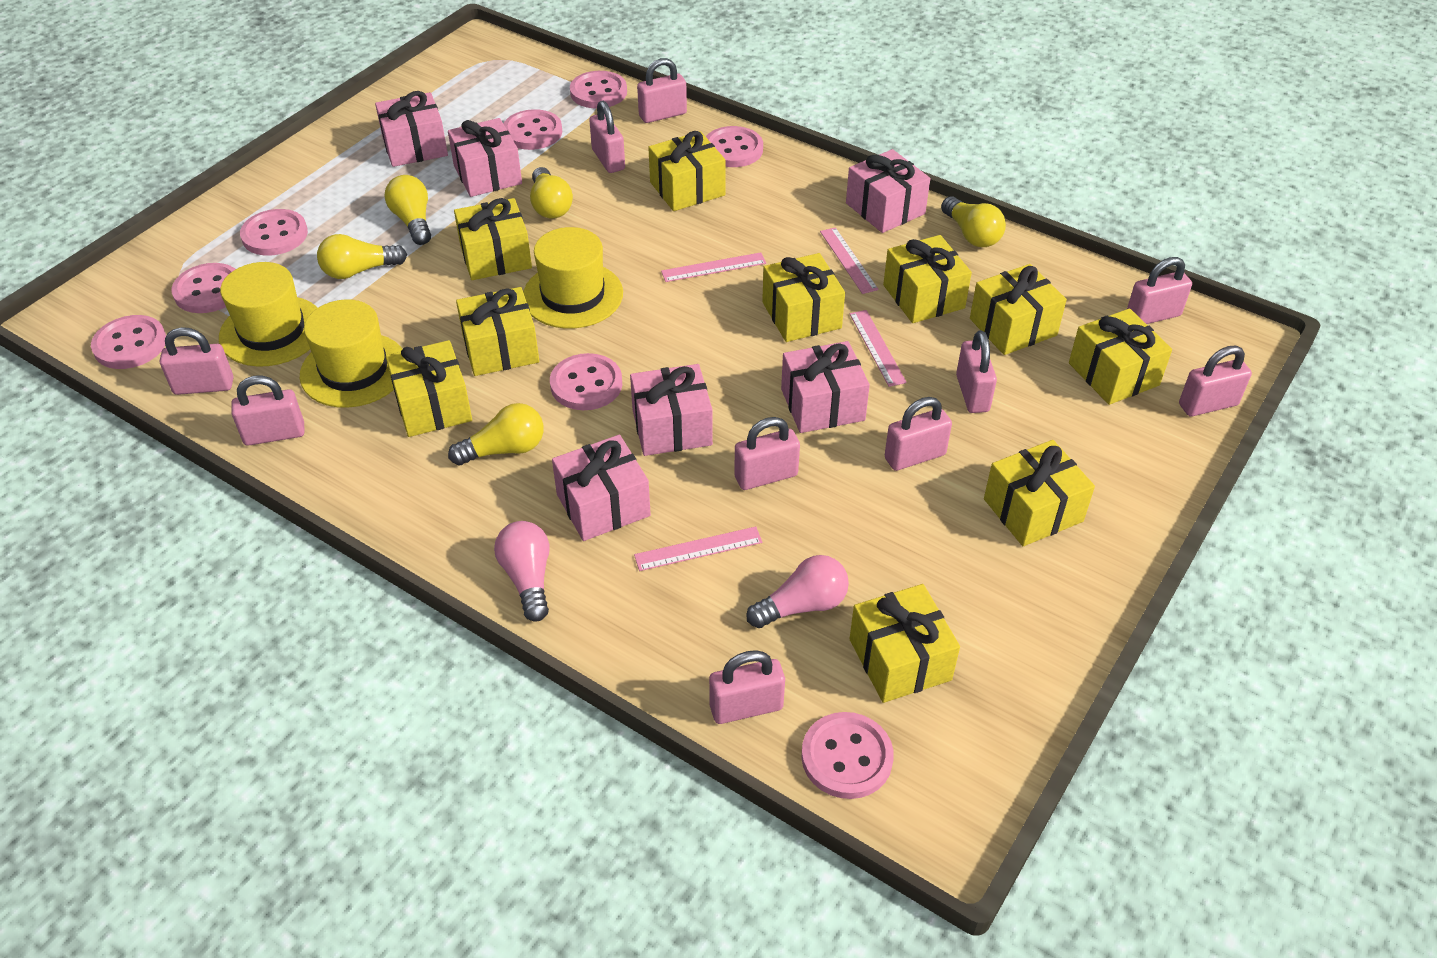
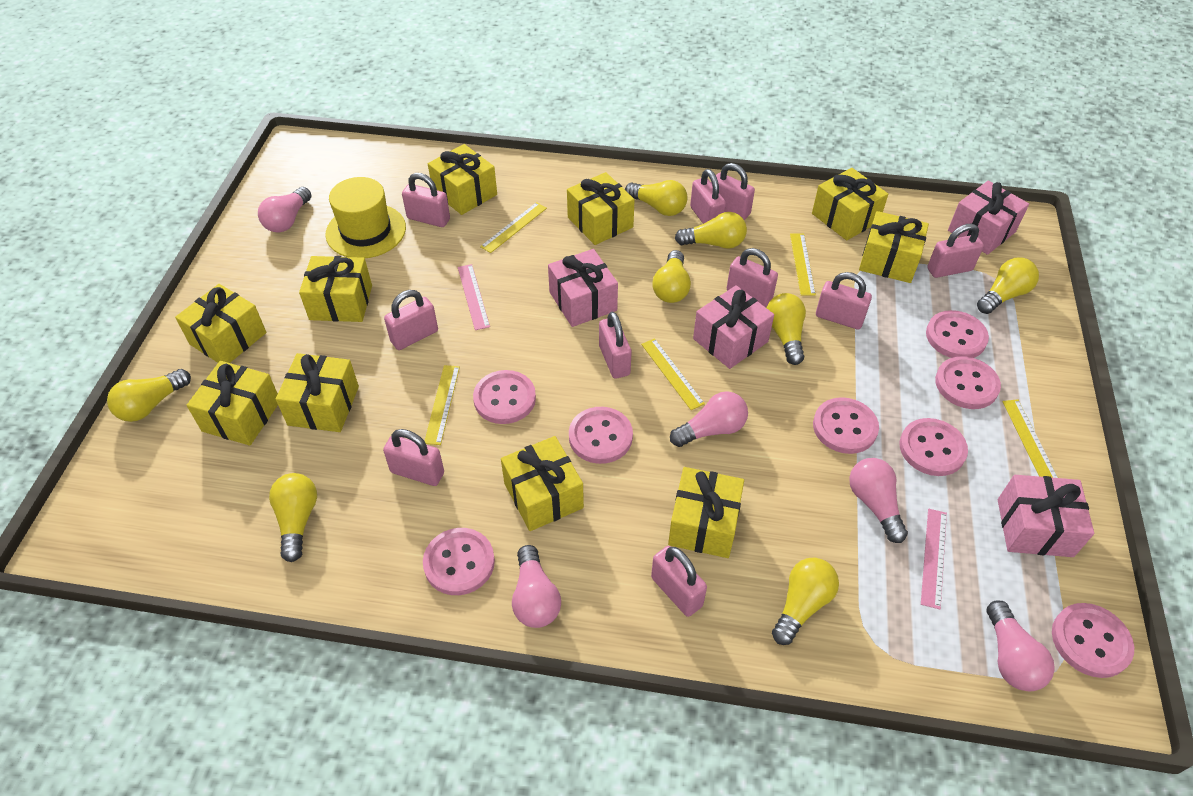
pink gift: 6 -> 4
pink light bulb: 2 -> 5
pink ruler: 4 -> 2
yellow hat: 3 -> 1
yellow light bulb: 5 -> 8
yellow ruler: 0 -> 5

